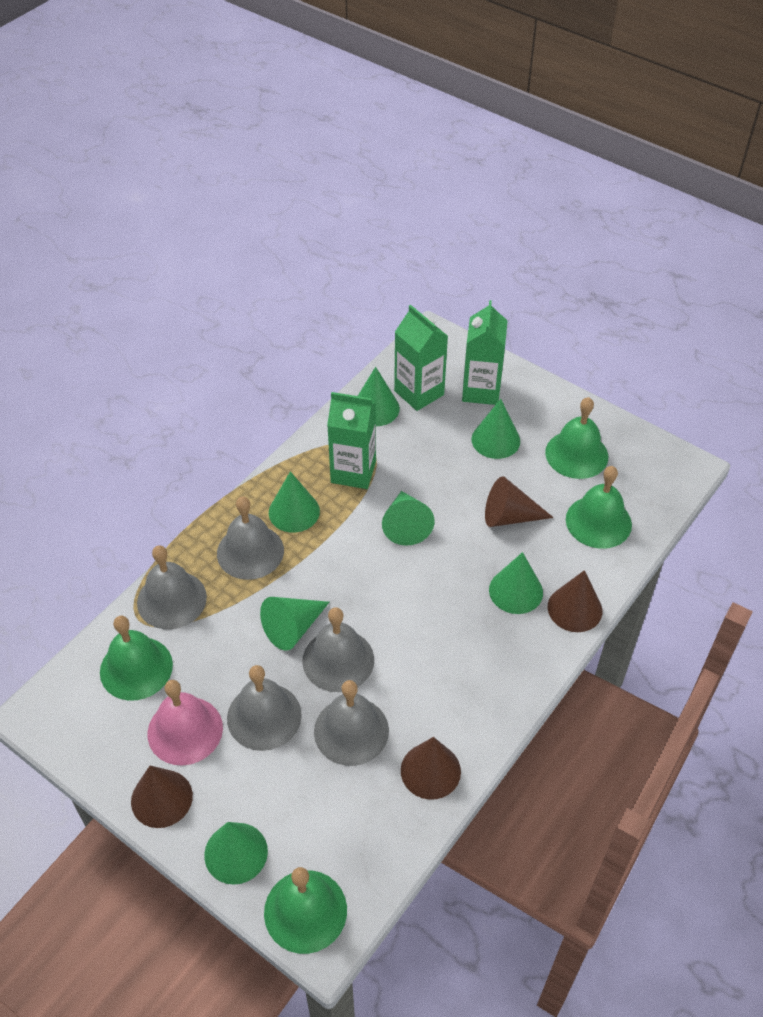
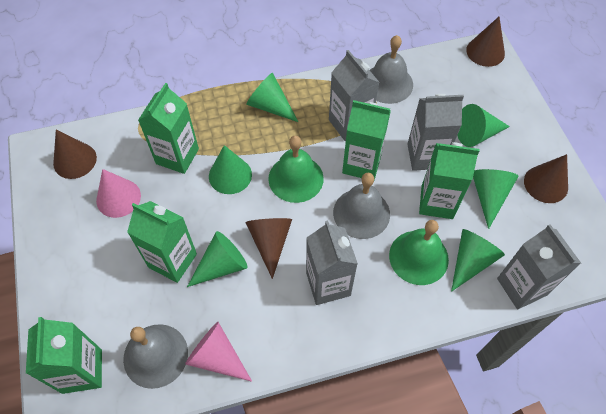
green bell: 4 -> 2
green carton: 3 -> 5
green cone: 7 -> 6
grey bell: 5 -> 3
grey carton: 0 -> 4
pink bell: 1 -> 0
pink cone: 0 -> 2

